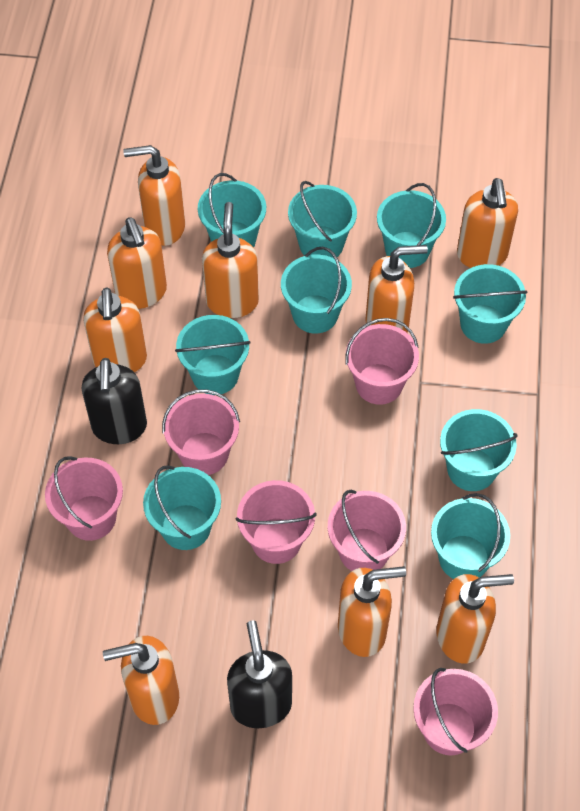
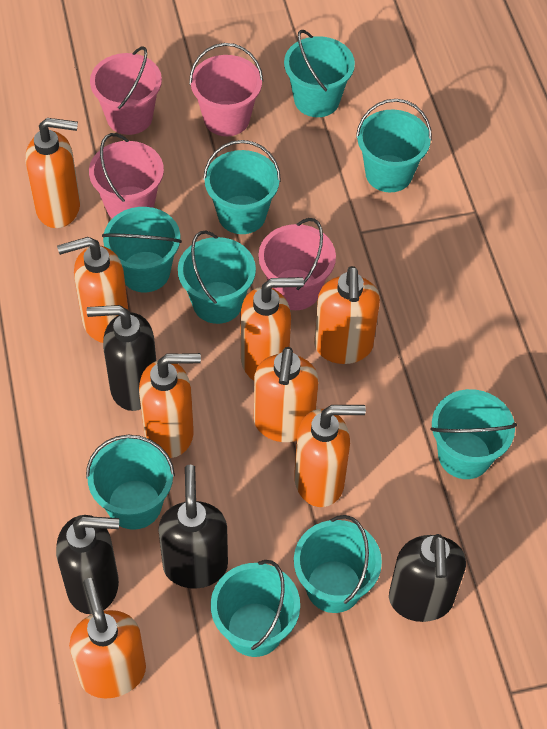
black soap dispenser: 2 -> 4
orange soap dispenser: 9 -> 8
pink bucket: 6 -> 4

